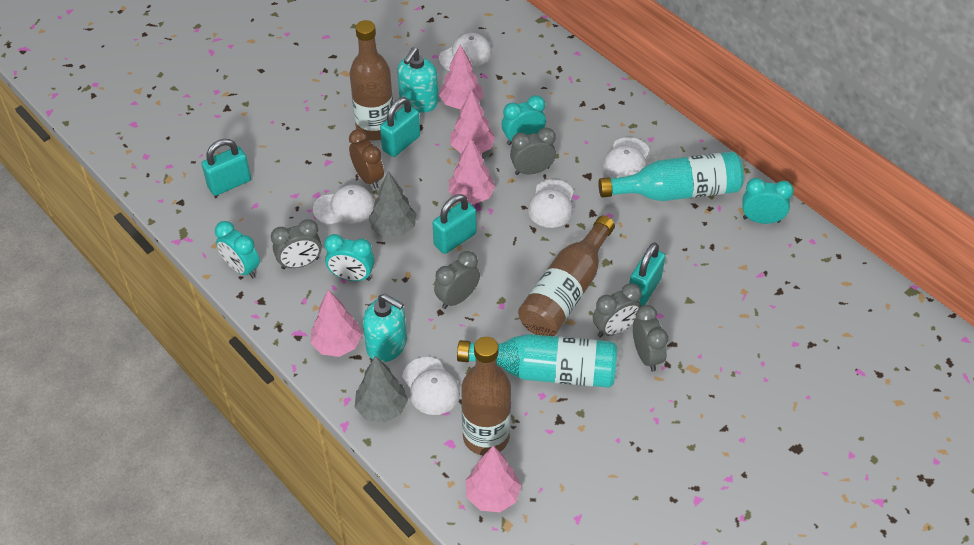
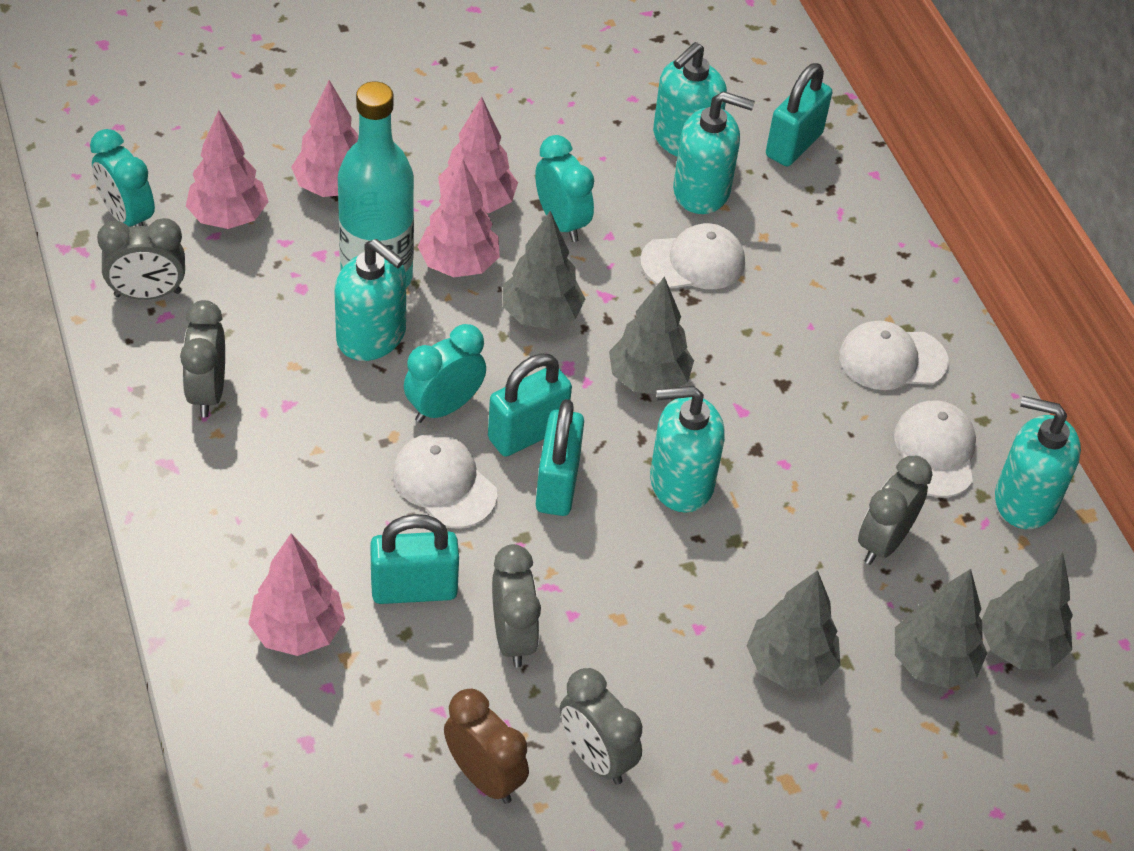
brown bottle: 3 -> 0
grey tree: 2 -> 5
turquoise bottle: 2 -> 1
turquoise clock: 4 -> 3
turquoise soap dispenser: 2 -> 5
white cap: 5 -> 4

